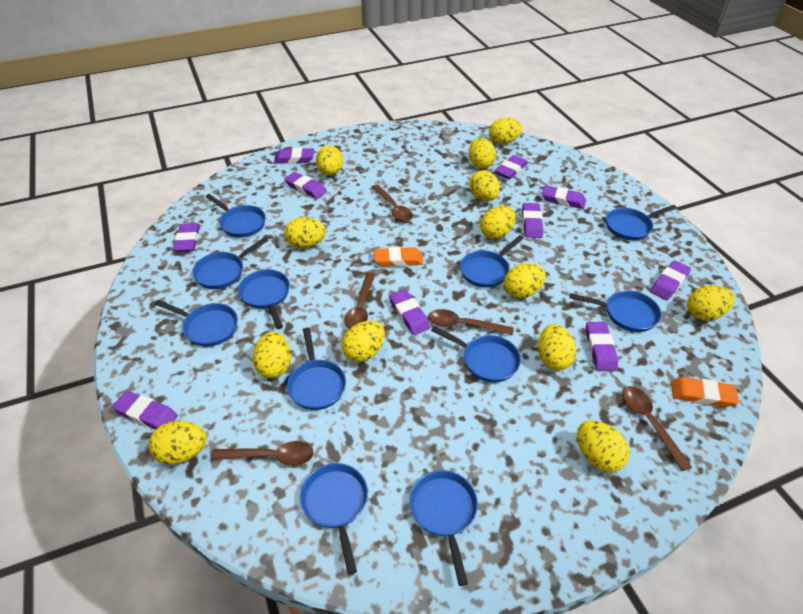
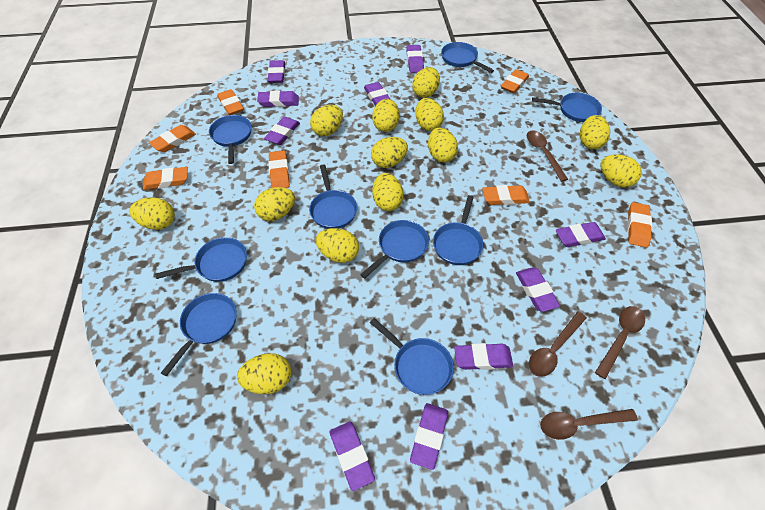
blue pan: 11 -> 9
brown spoon: 5 -> 4
orange eraser: 2 -> 7

